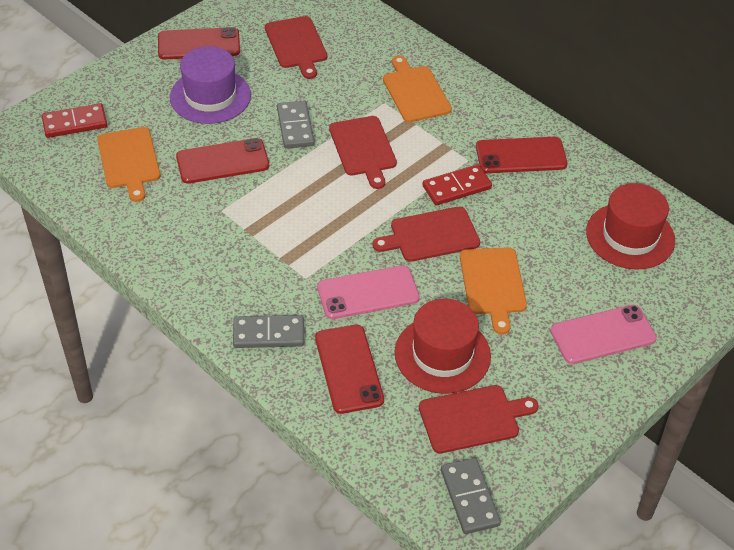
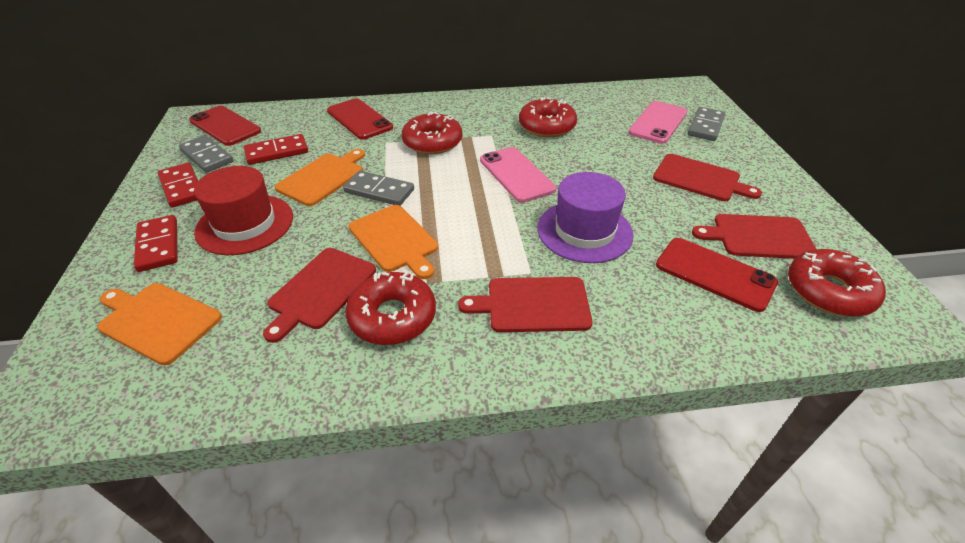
red domino: 2 -> 3
red donut: 0 -> 4
red hat: 2 -> 1
red phone: 4 -> 3

